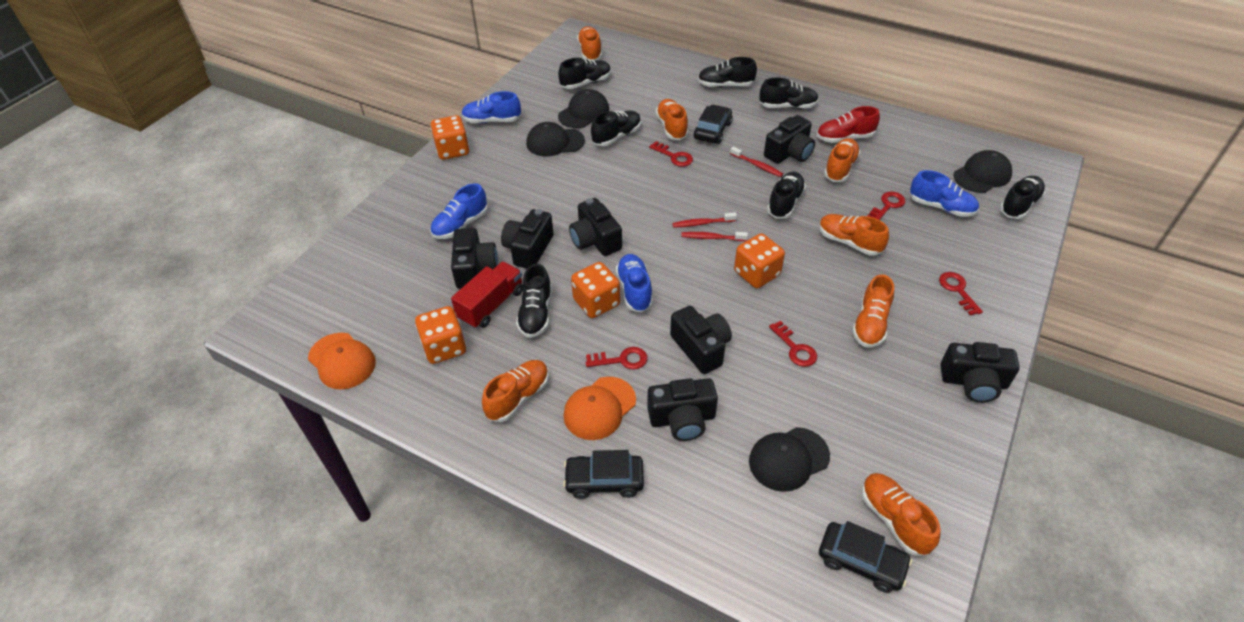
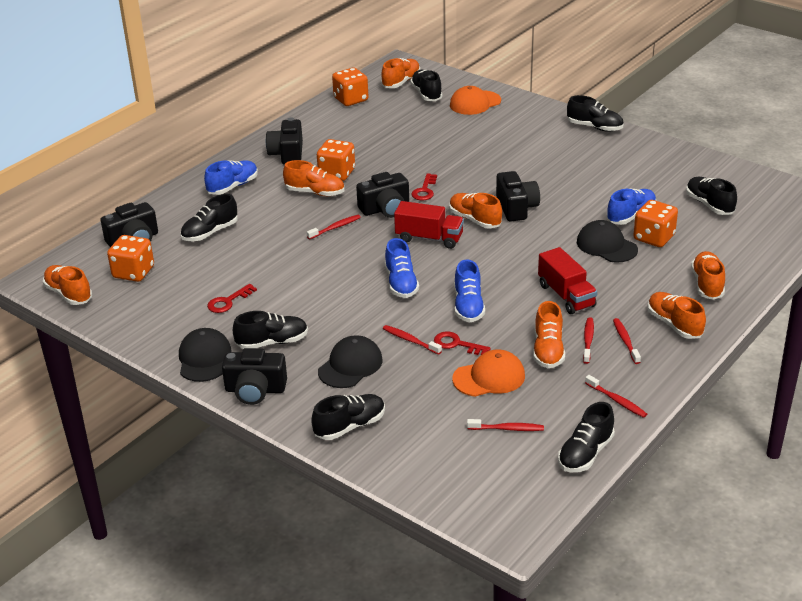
black camera: 7 -> 5
black cap: 4 -> 3
black car: 3 -> 0
red key: 5 -> 3
red shoe: 1 -> 0
red toothbrush: 3 -> 6
red truck: 1 -> 2

